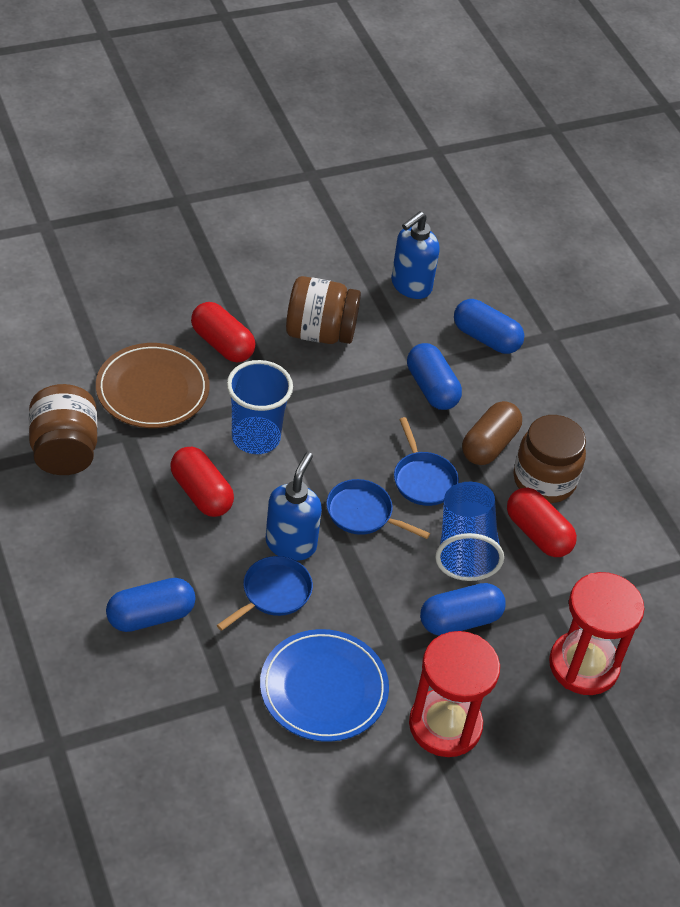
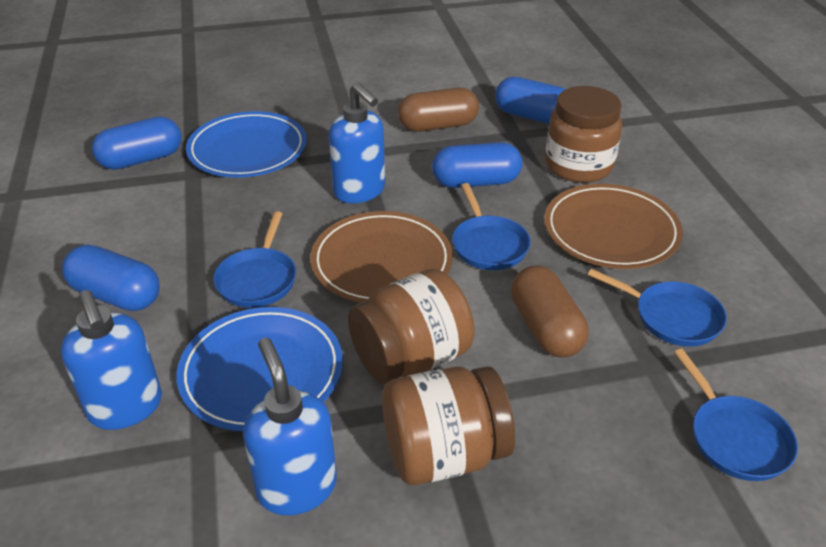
blue cup: 2 -> 0
blue pan: 3 -> 4
blue plate: 1 -> 2
blue soap dispenser: 2 -> 3
brown capsule: 1 -> 2
brown plate: 1 -> 2
red capsule: 3 -> 0
red hourglass: 2 -> 0

